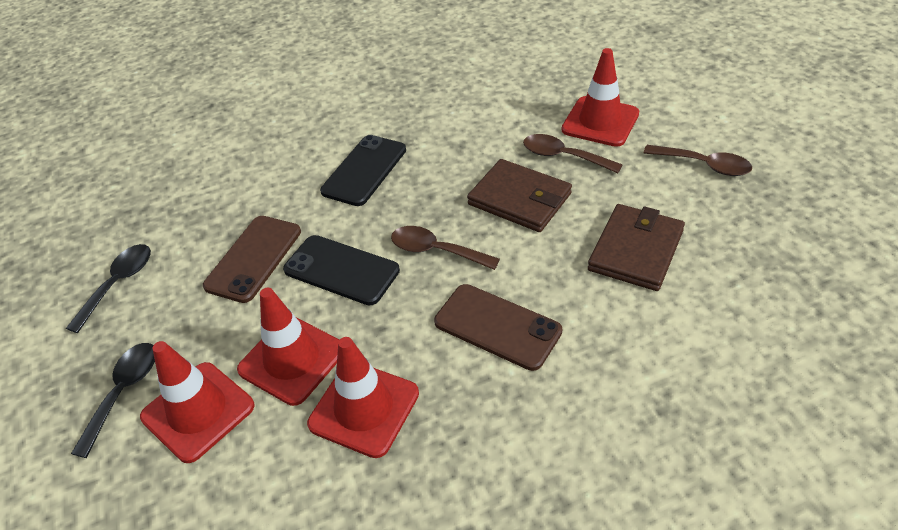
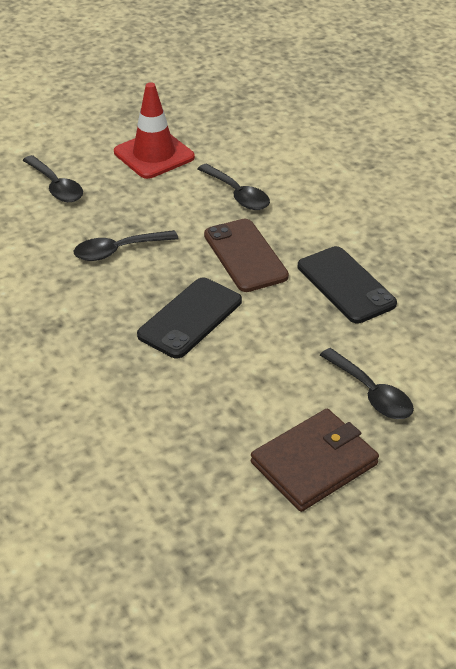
black spoon: 2 -> 4
brown phone: 2 -> 1
brown spoon: 3 -> 0
brown wallet: 2 -> 1
red traffic cone: 4 -> 1

